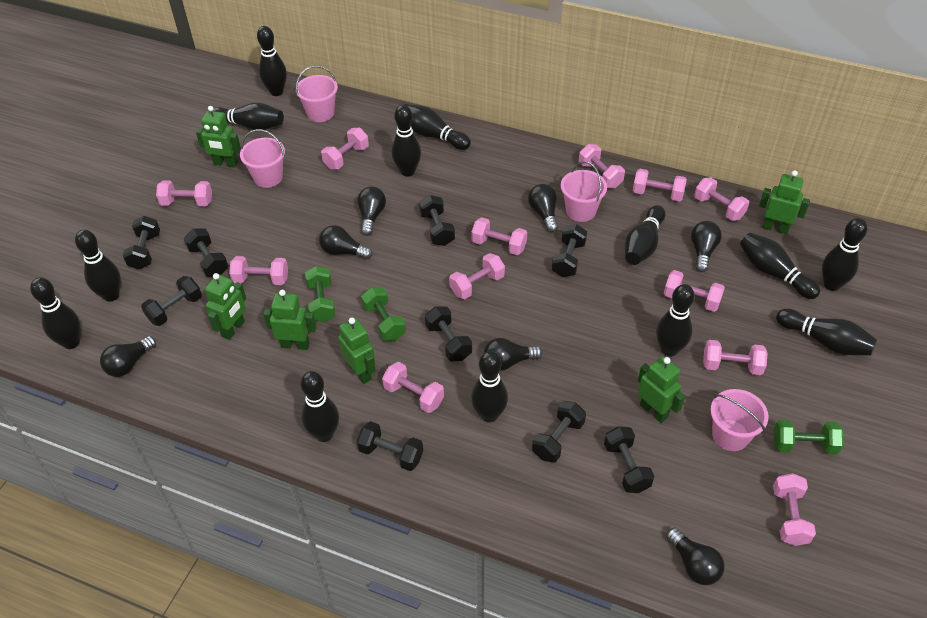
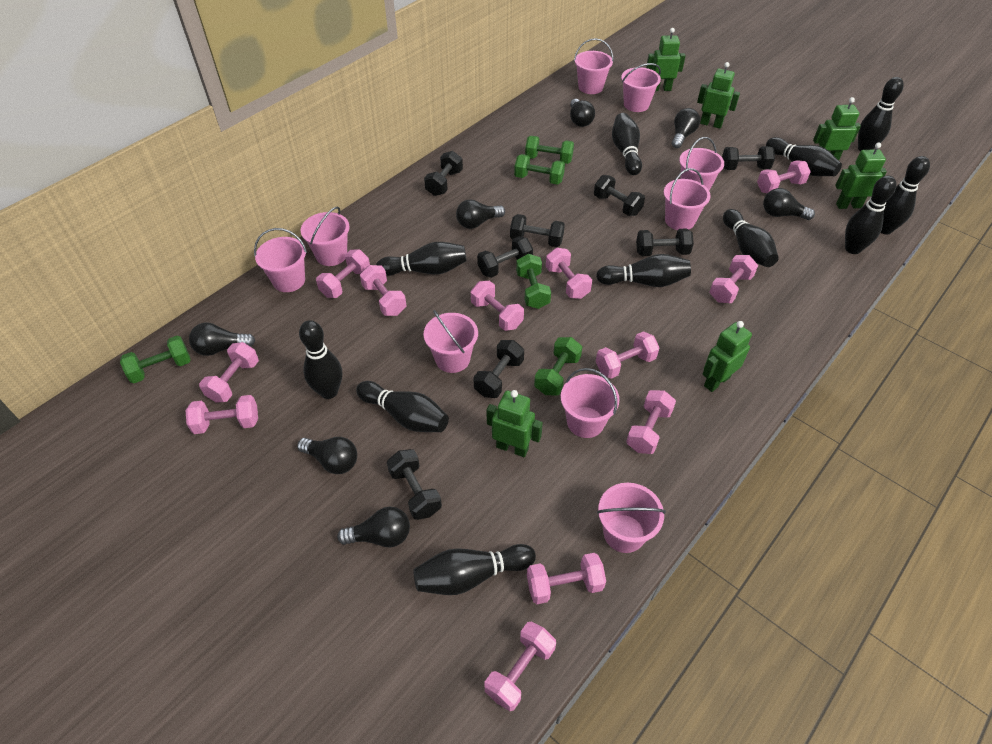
black bowling pin: 13 -> 11
black dumbbell: 9 -> 8
green dumbbell: 3 -> 5
pink bucket: 4 -> 9

